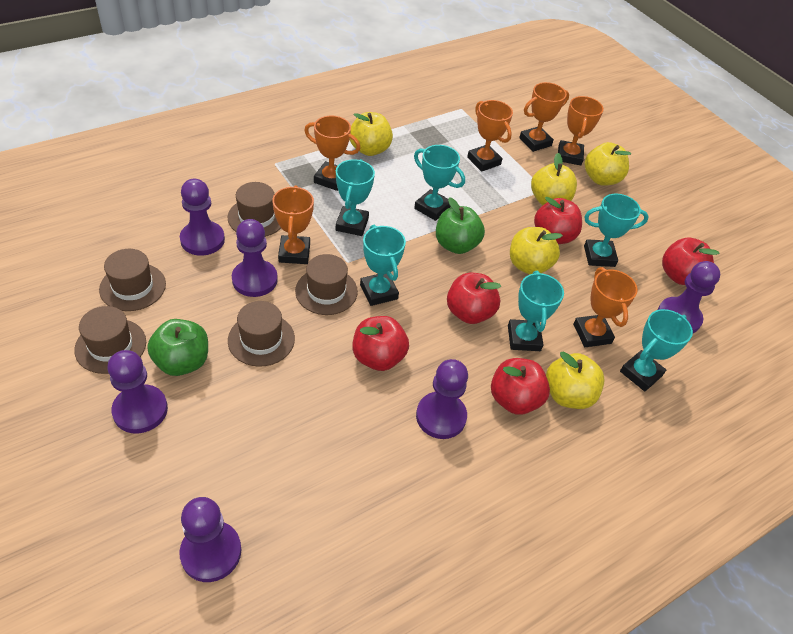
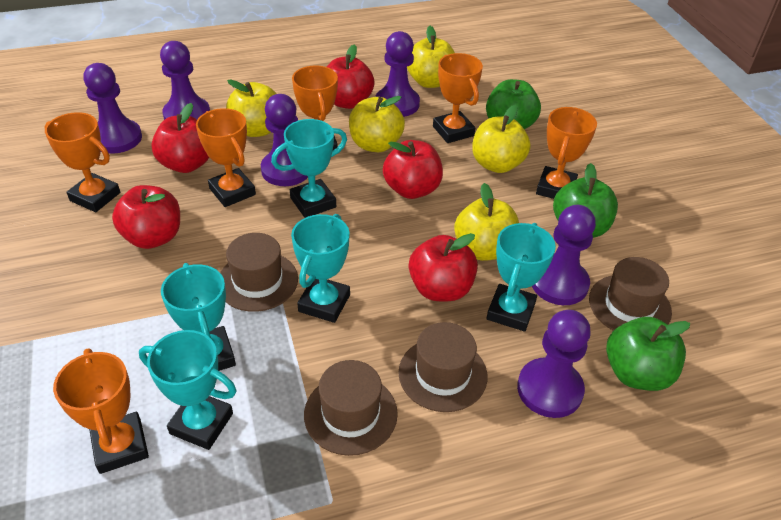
brown hat: 5 -> 4
green apple: 2 -> 3
turquoise trophy: 6 -> 5

